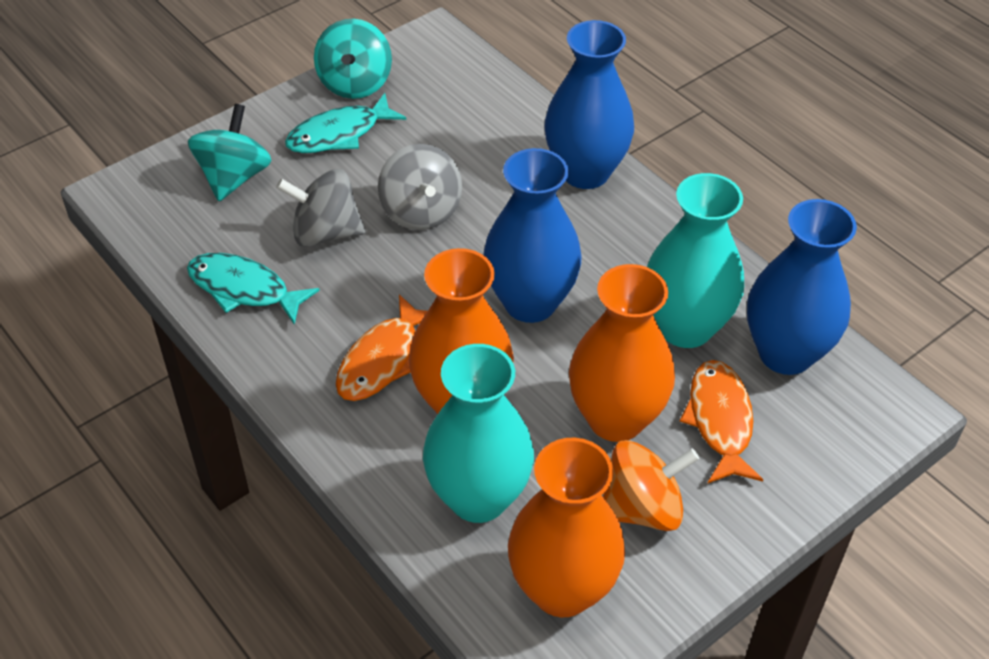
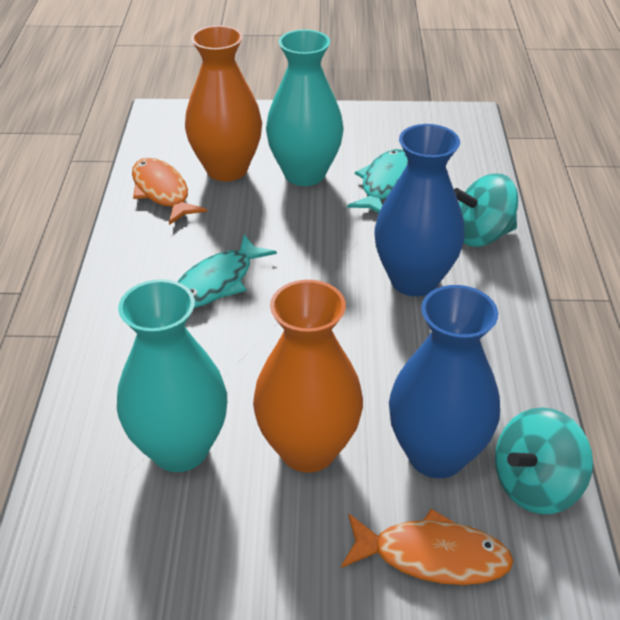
blue vase: 3 -> 2
grey spinning top: 2 -> 0
orange spinning top: 1 -> 0
orange vase: 3 -> 2

